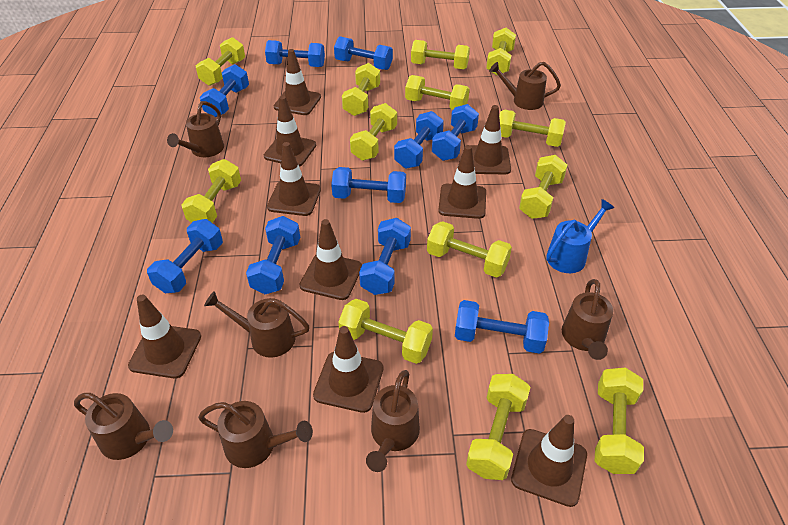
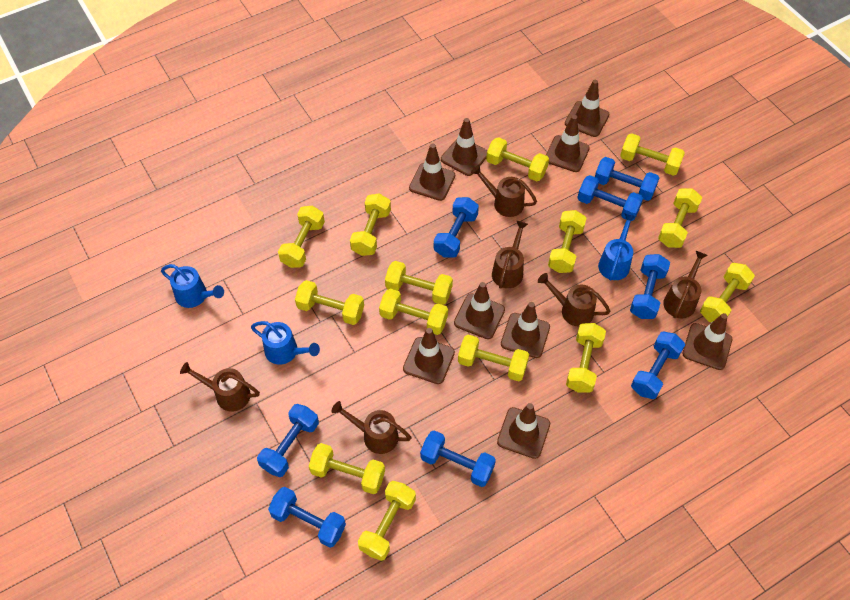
blue dumbbell: 10 -> 8
blue watering can: 1 -> 3
brown watering can: 7 -> 6
yellow dumbbell: 13 -> 14

